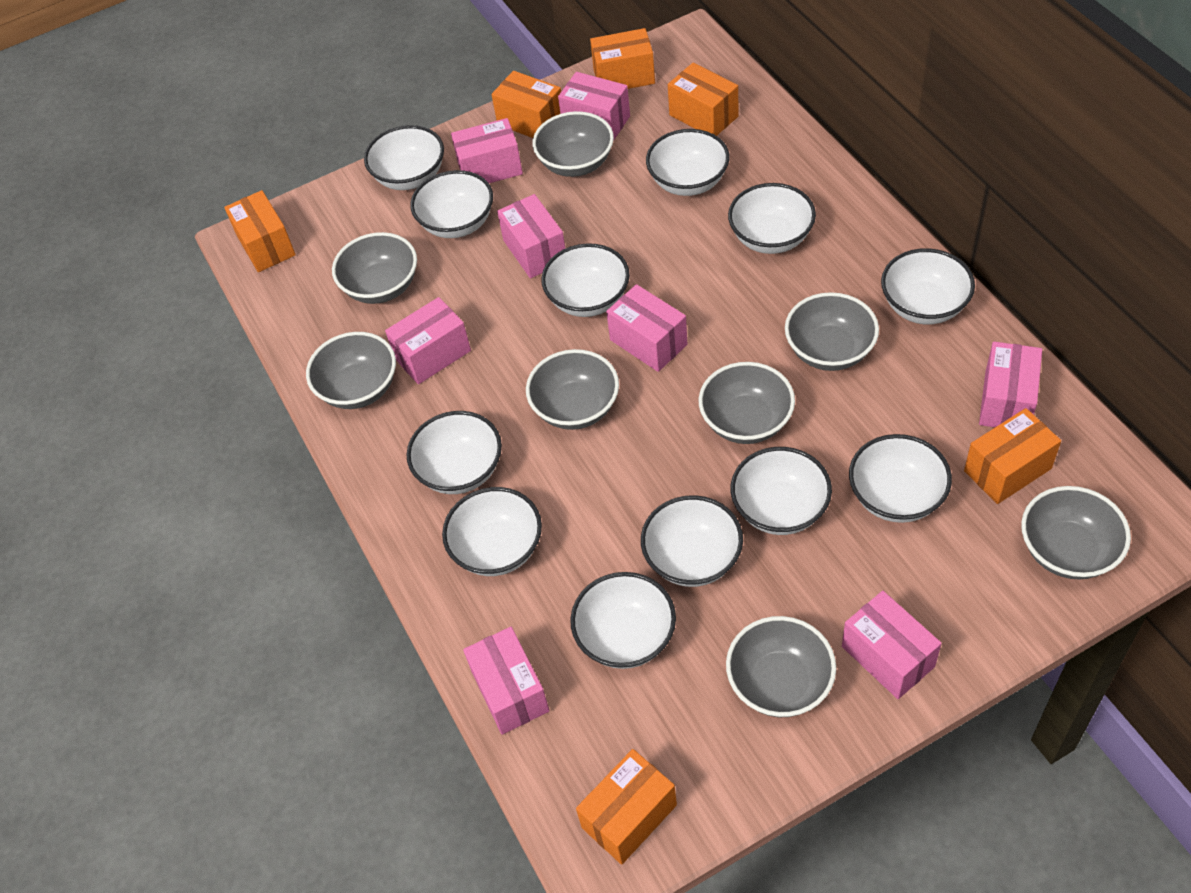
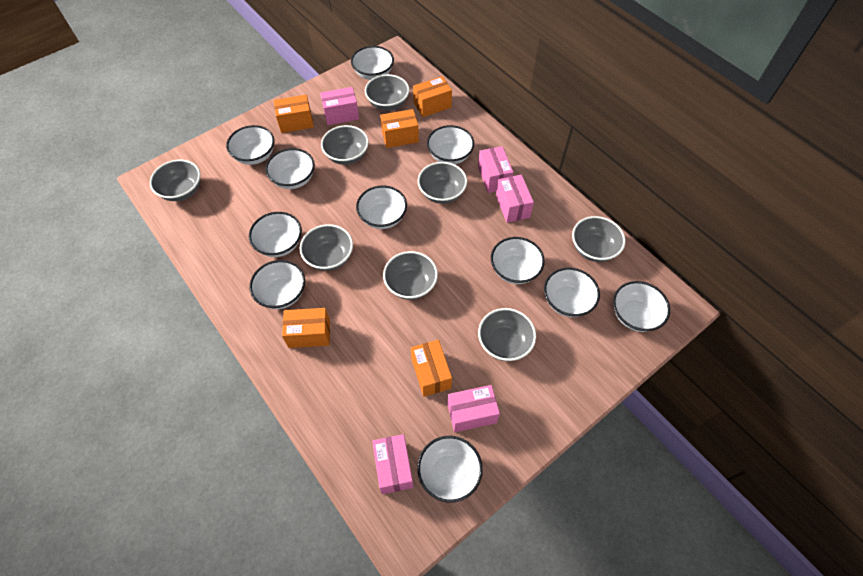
orange box: 6 -> 5
pink box: 8 -> 5
white bowl: 12 -> 11

